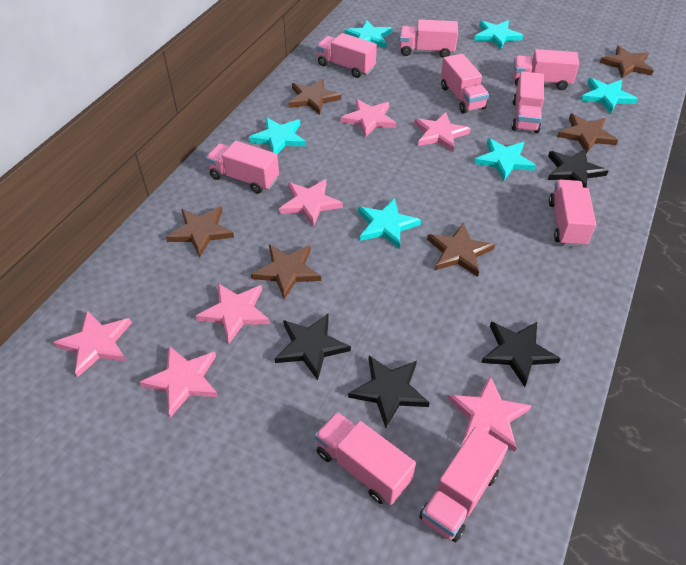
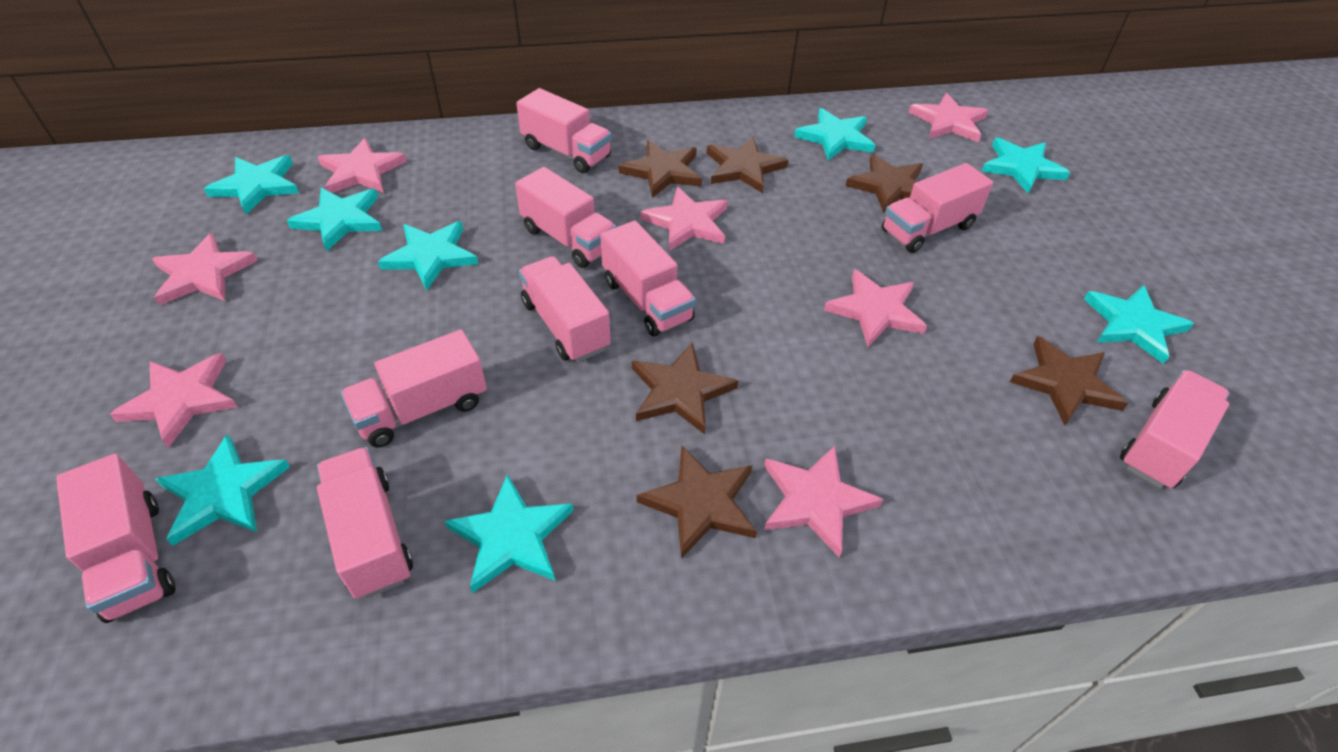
black star: 4 -> 0
turquoise star: 6 -> 8

